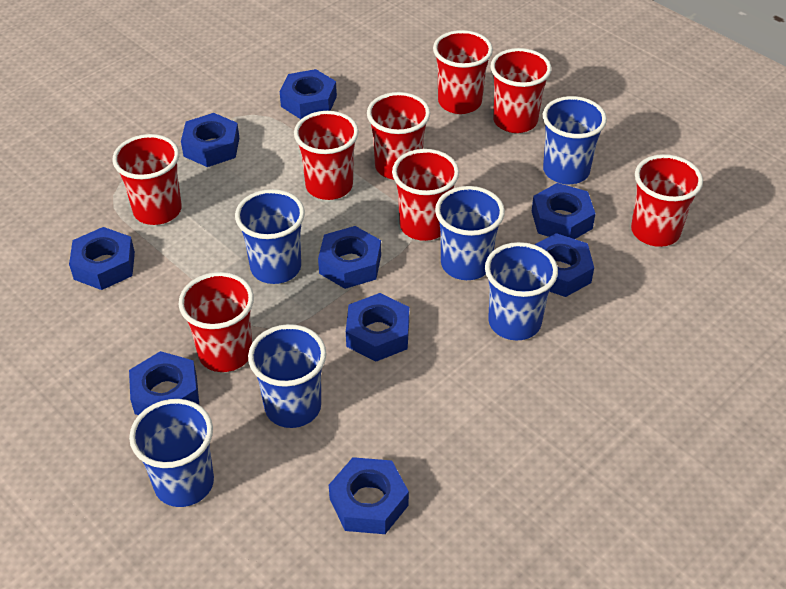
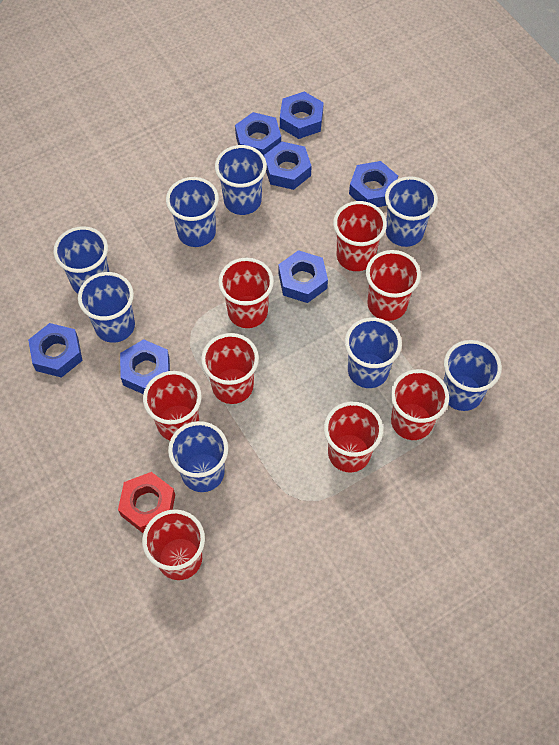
blue cup: 6 -> 8
blue nut: 9 -> 7
red nut: 0 -> 1

